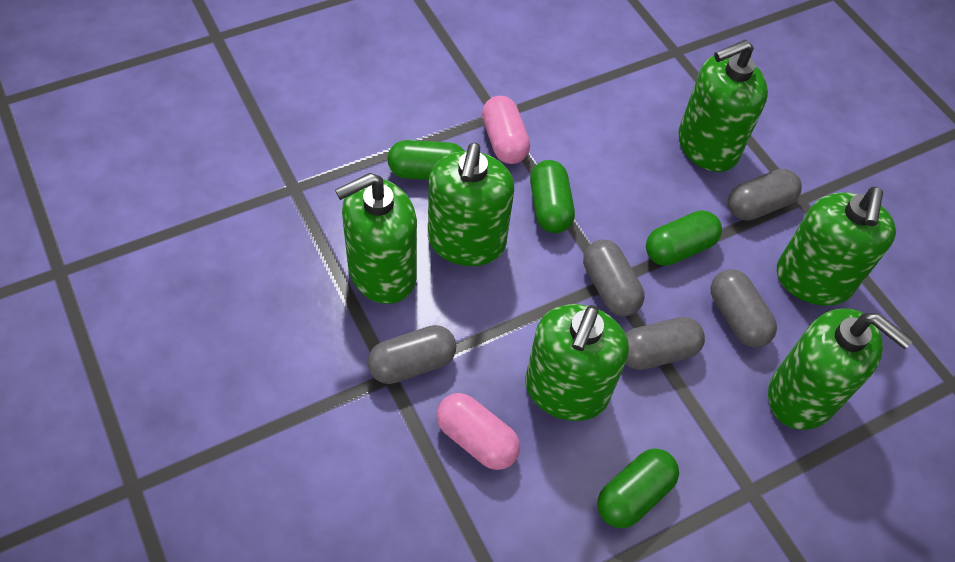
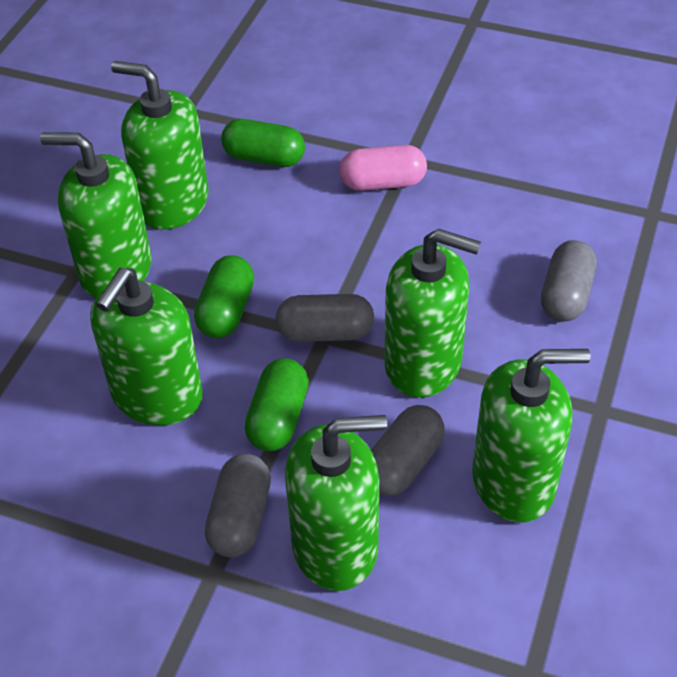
green capsule: 4 -> 3
grey capsule: 5 -> 4
pink capsule: 2 -> 1

